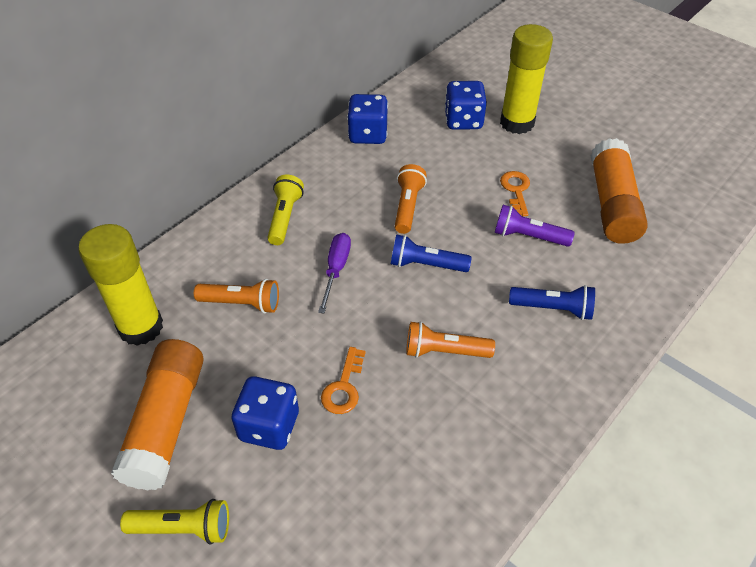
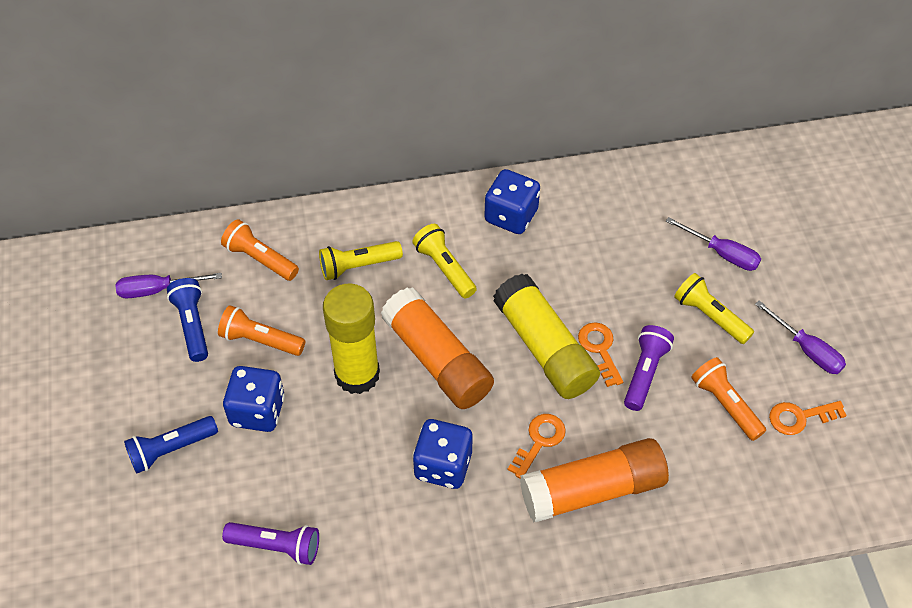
orange key: 2 -> 3
purple flashlight: 1 -> 2
purple screwdriver: 1 -> 3
yellow flashlight: 2 -> 3

